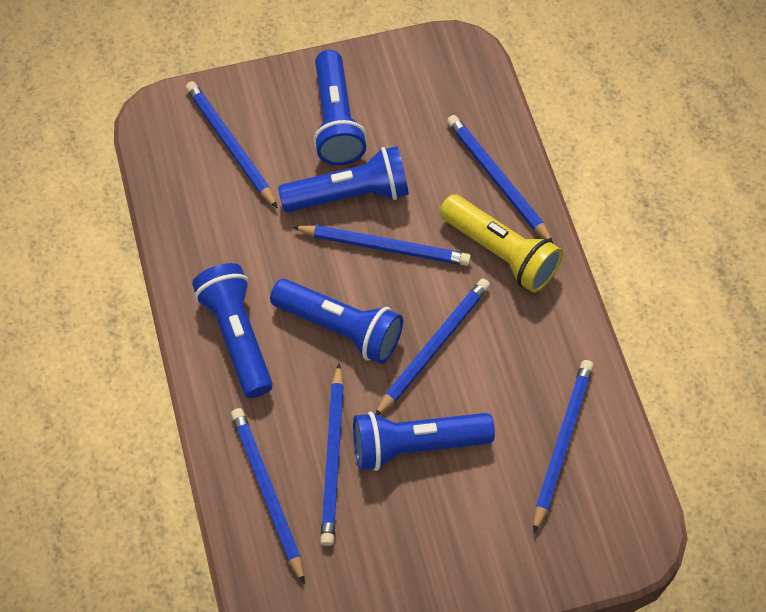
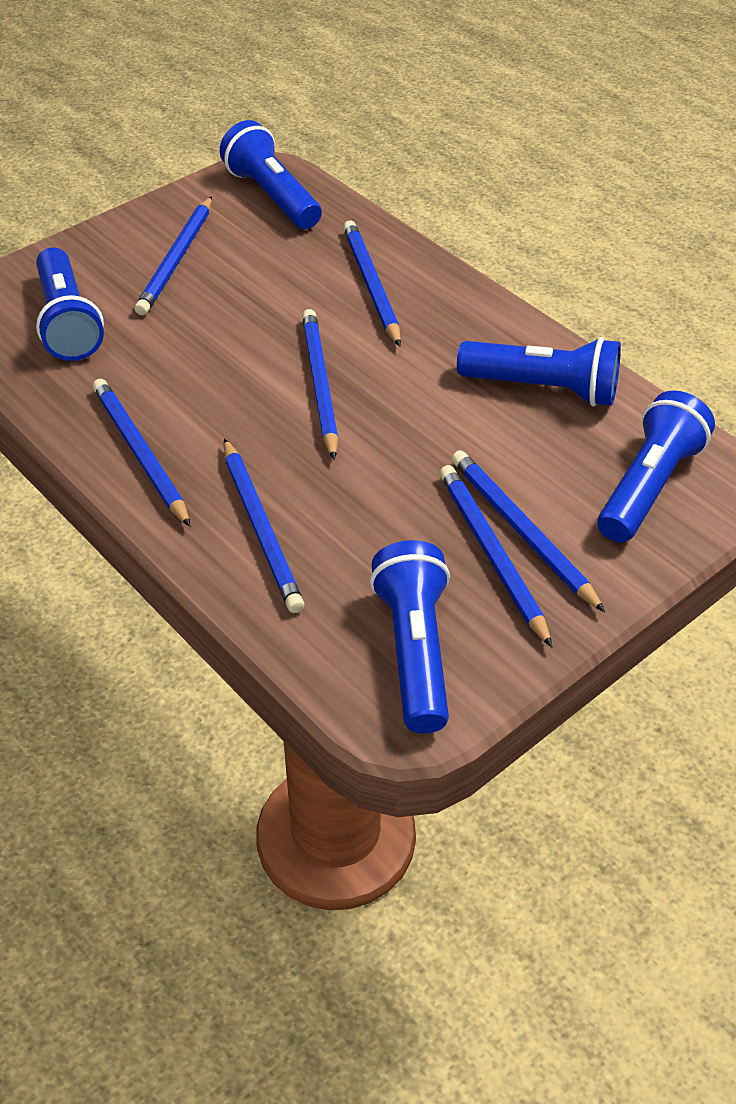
yellow flashlight: 1 -> 0

